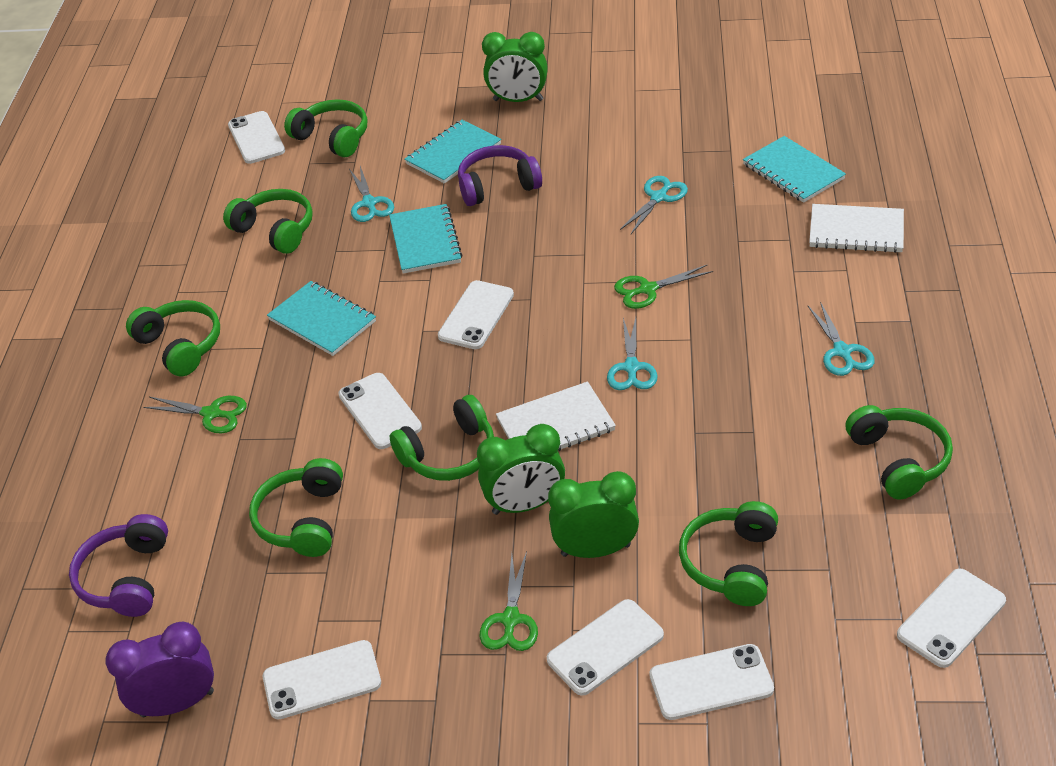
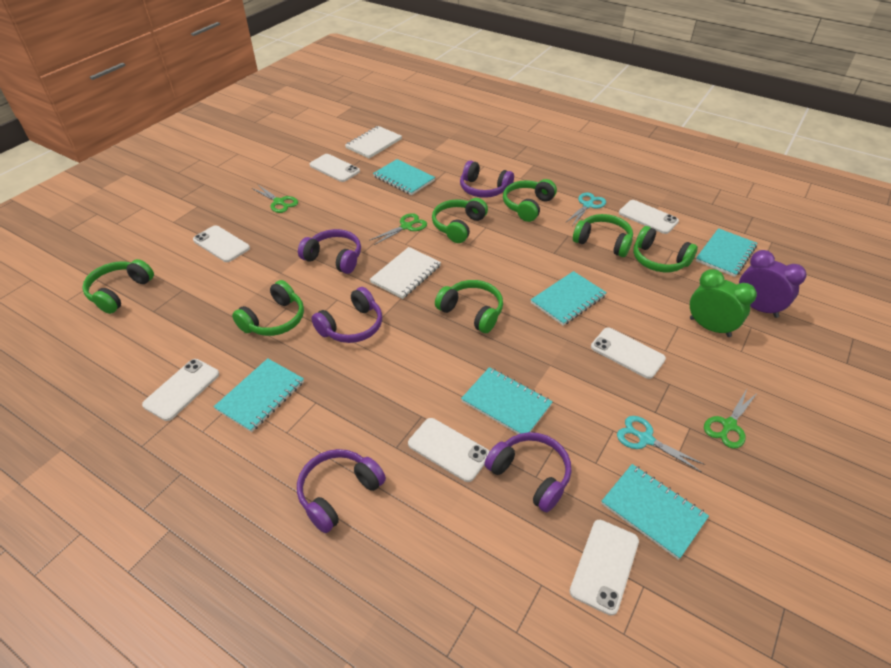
green clock: 3 -> 1
purple headphones: 2 -> 5
turquoise notebook: 4 -> 6
turquoise scissors: 4 -> 2

